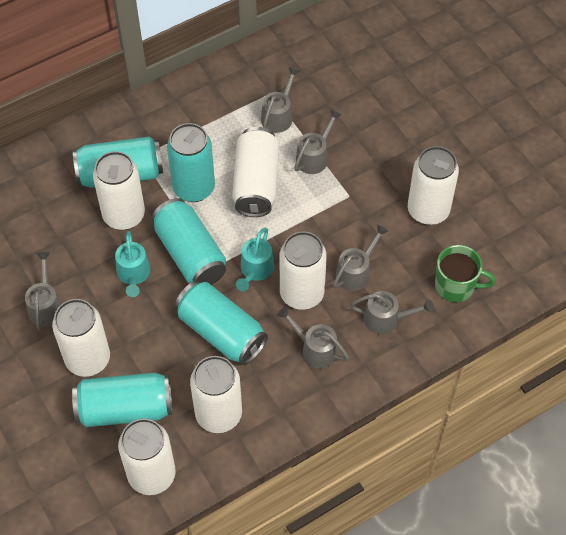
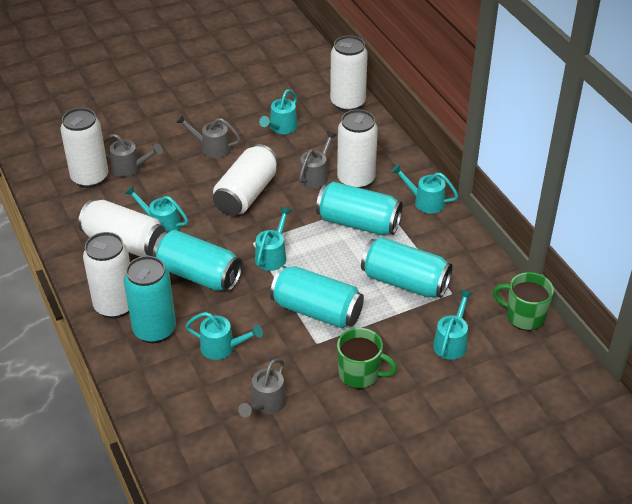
green mug: 1 -> 2
grey watering can: 6 -> 4
turquoise watering can: 2 -> 6
white can: 7 -> 6

